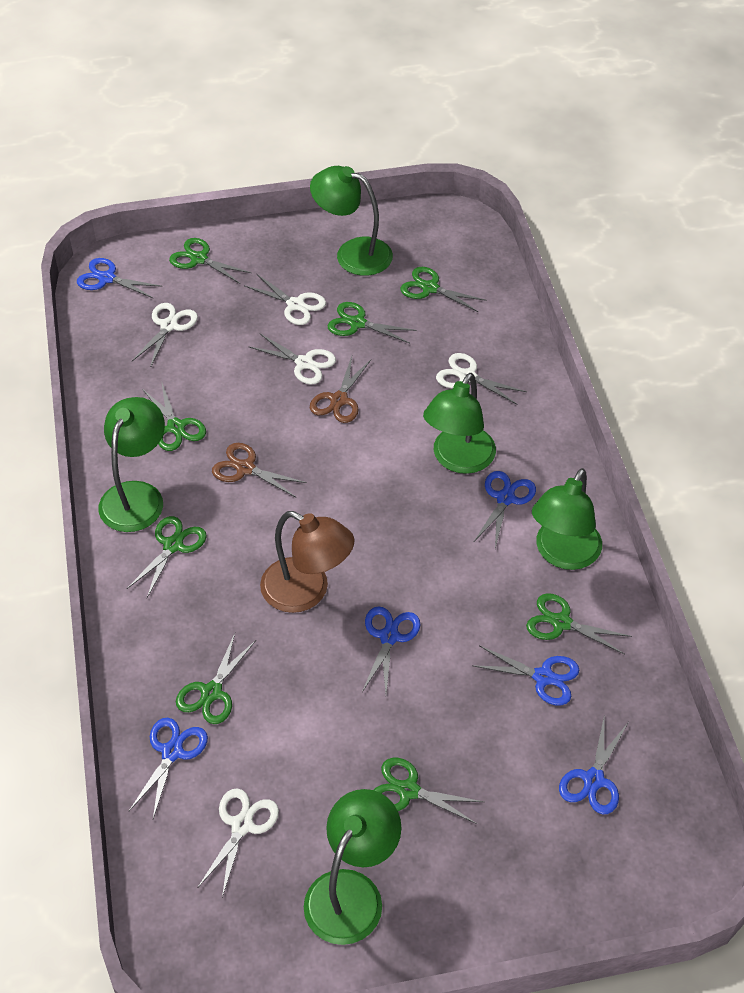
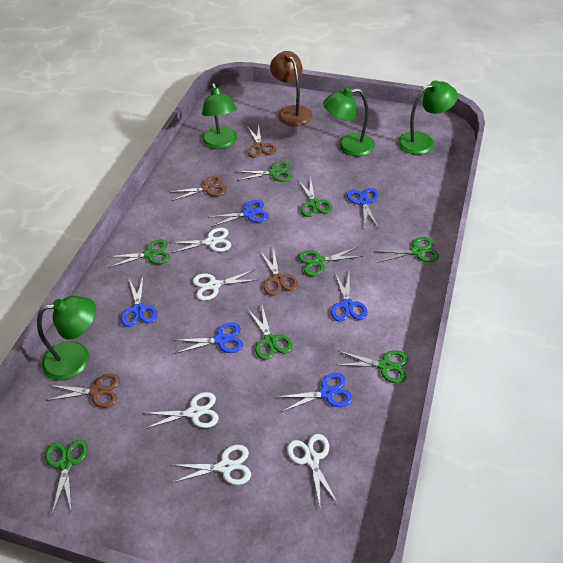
brown scissors: 2 -> 4
green lamp: 5 -> 4

